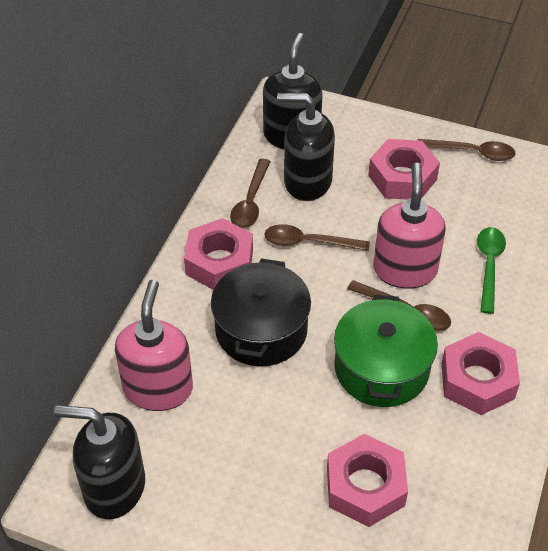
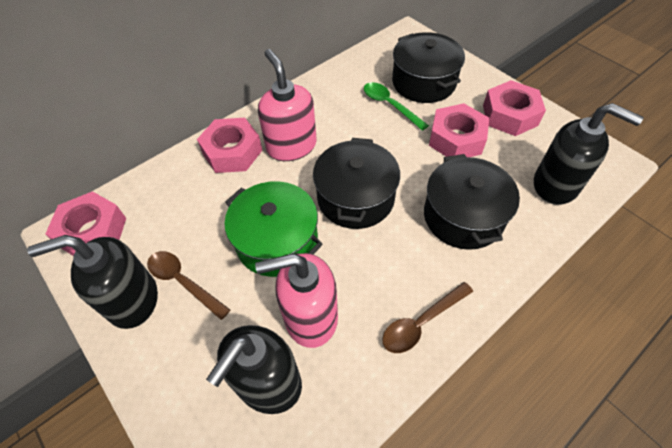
black pot: 1 -> 3
brown spoon: 4 -> 2

